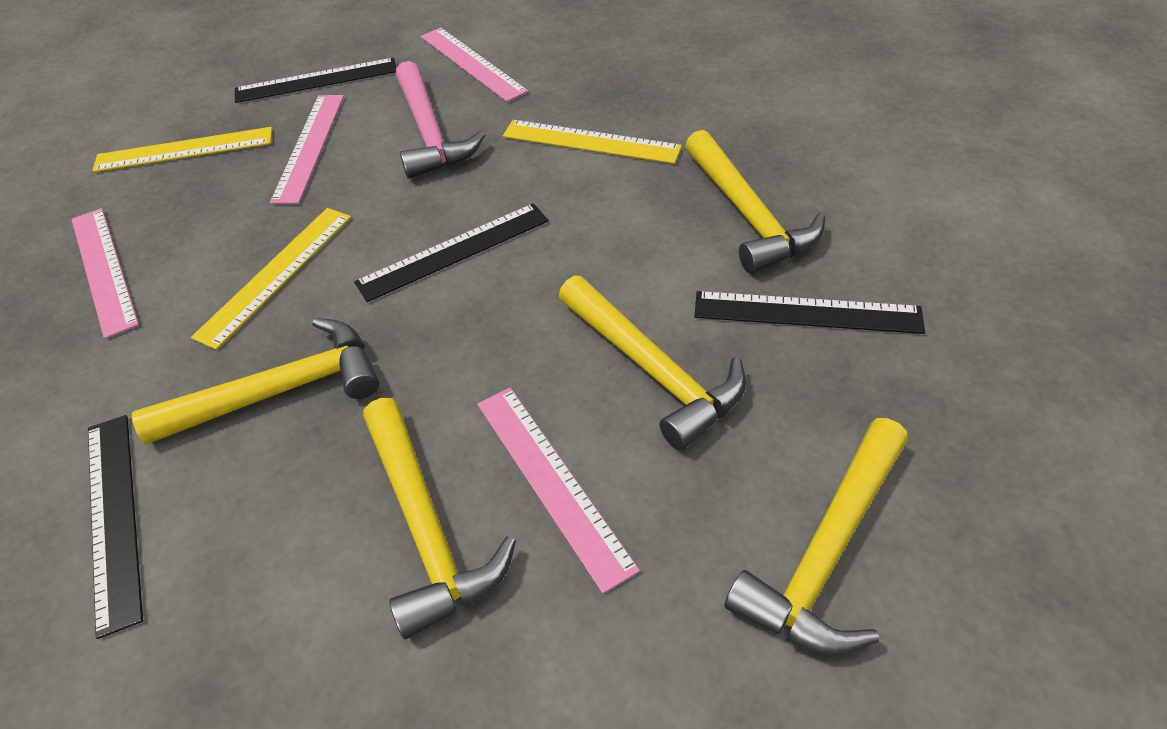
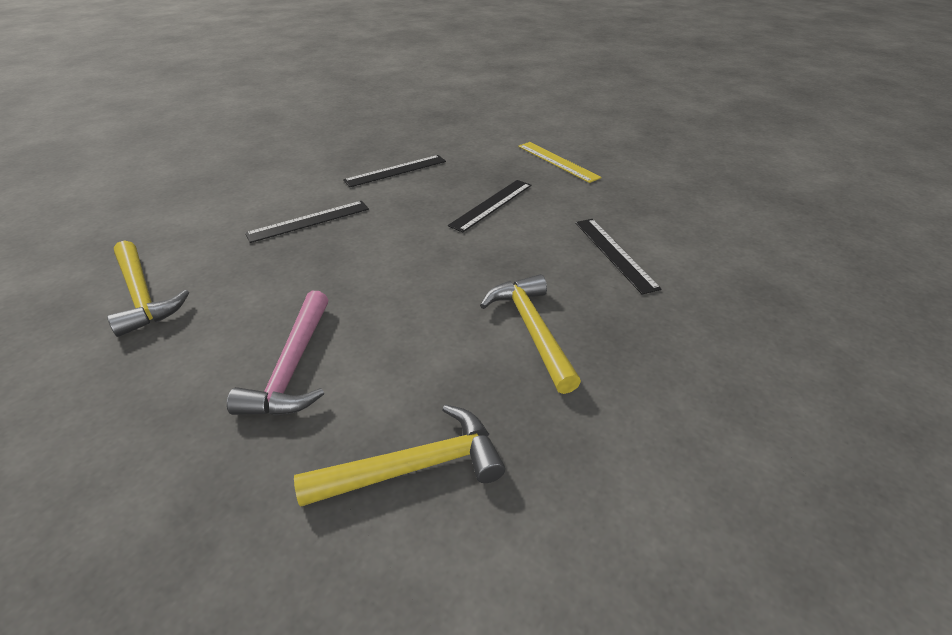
pink ruler: 4 -> 0
yellow hammer: 5 -> 3
yellow ruler: 3 -> 1

